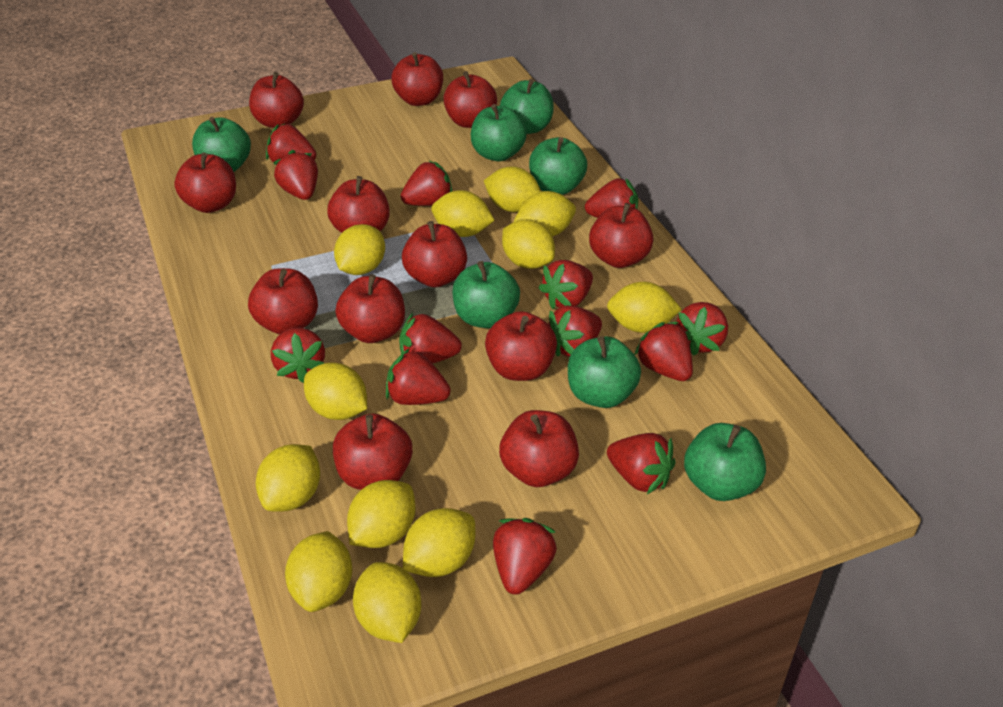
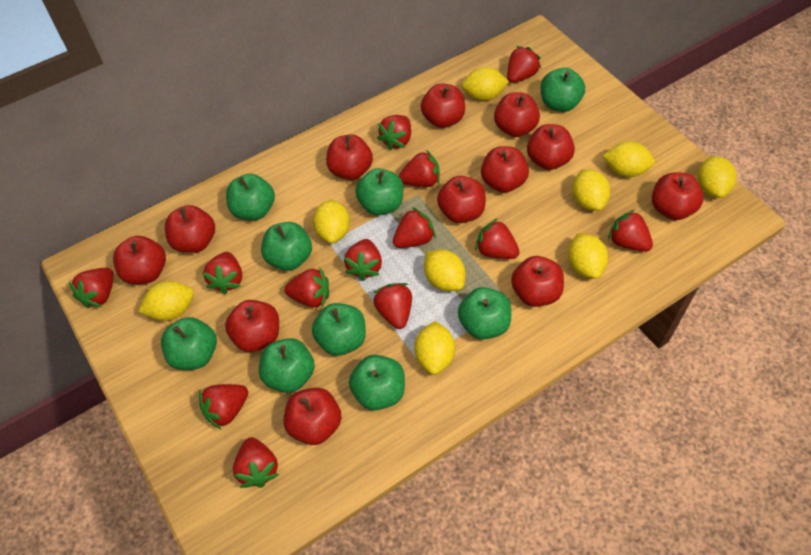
green apple: 7 -> 9
yellow lemon: 12 -> 9

